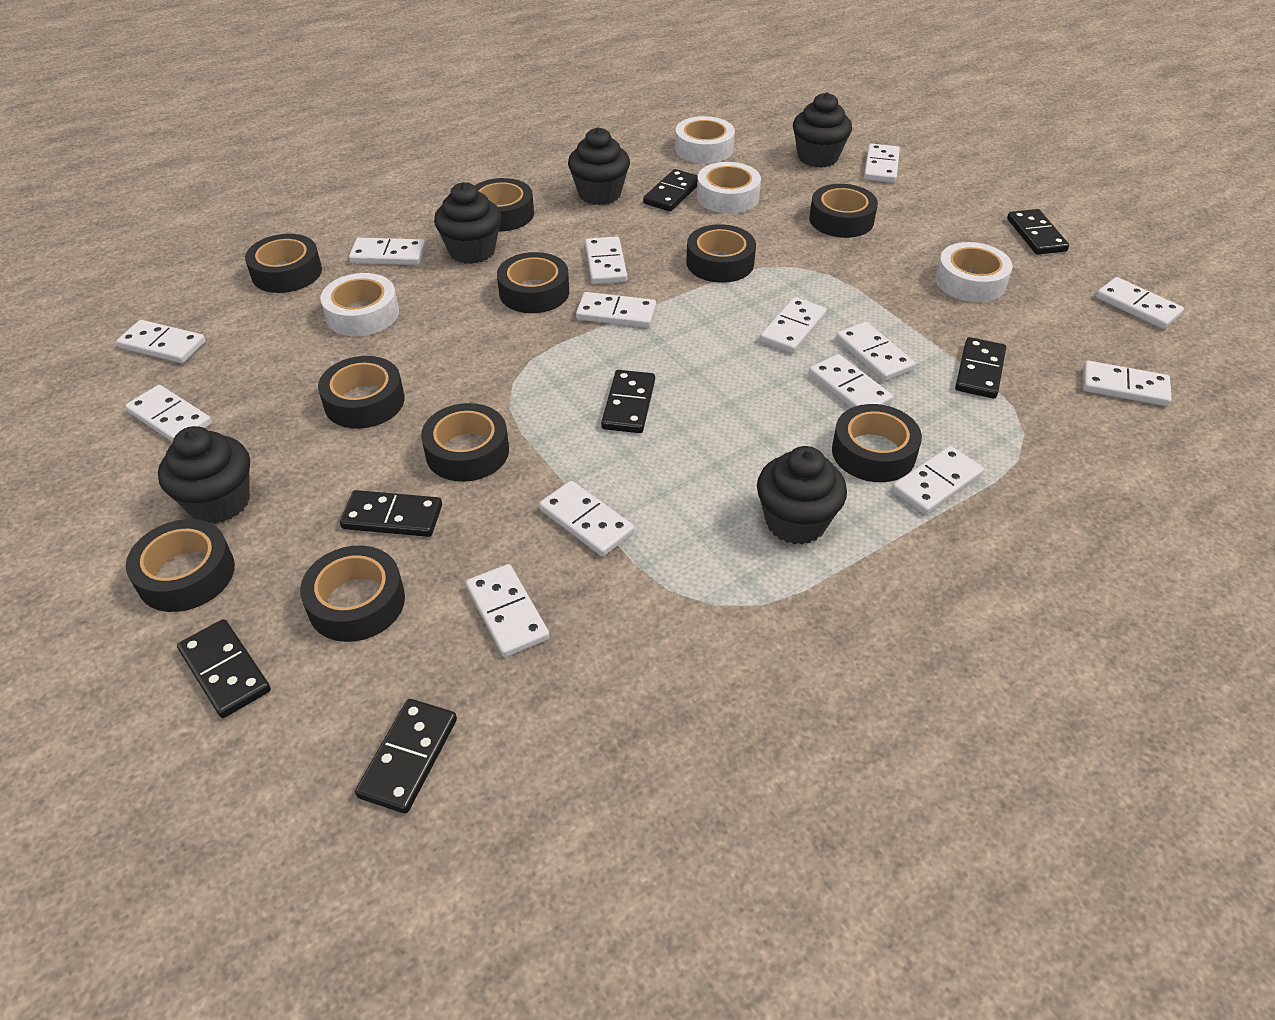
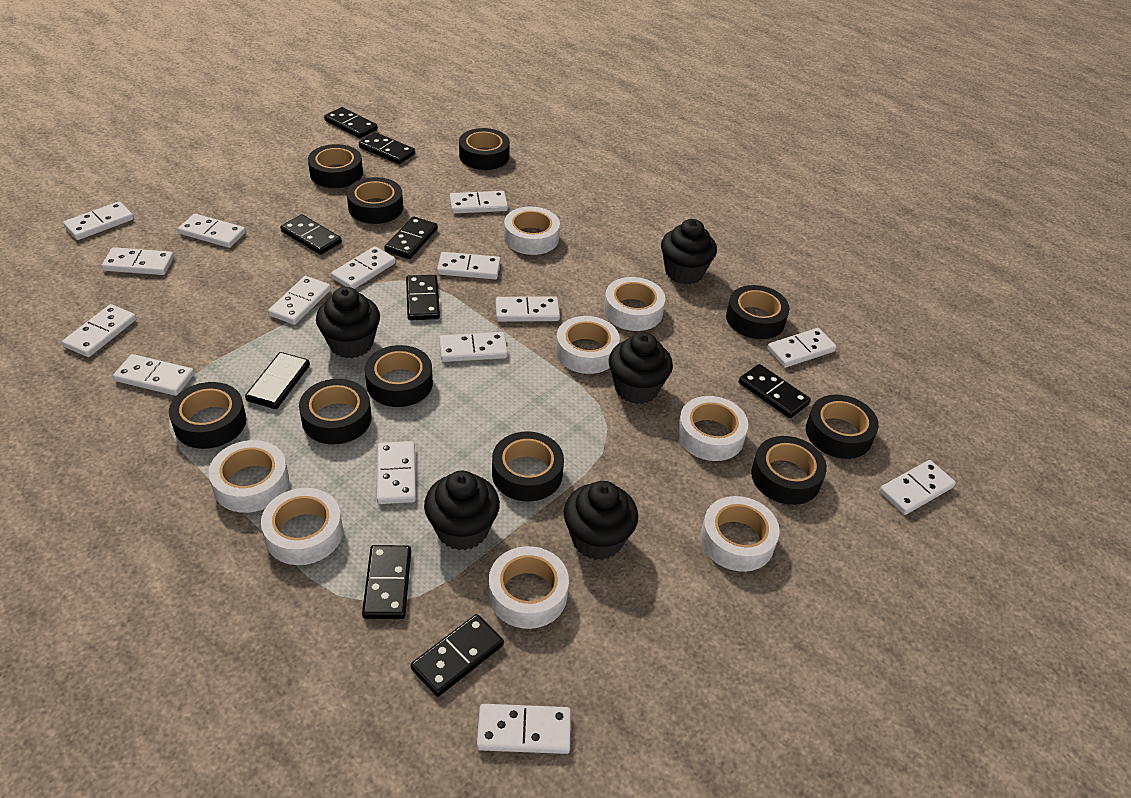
black domino: 7 -> 9
white domino: 14 -> 15
white tape: 4 -> 8

